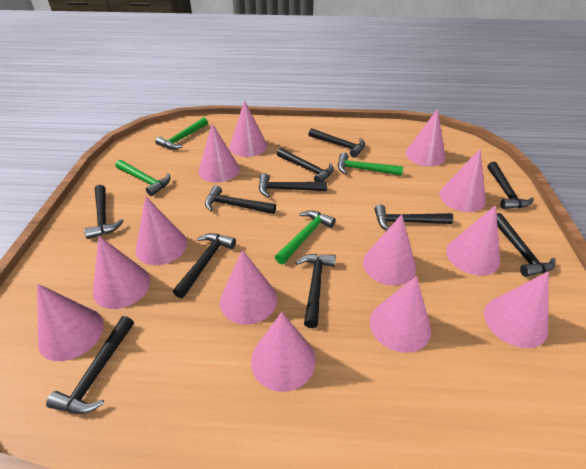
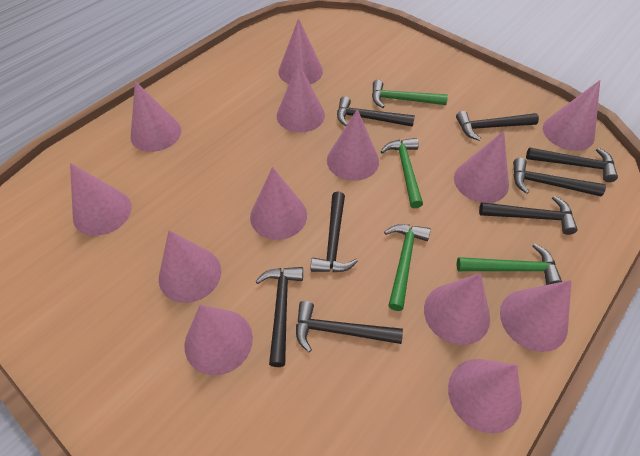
black hammer: 11 -> 8

